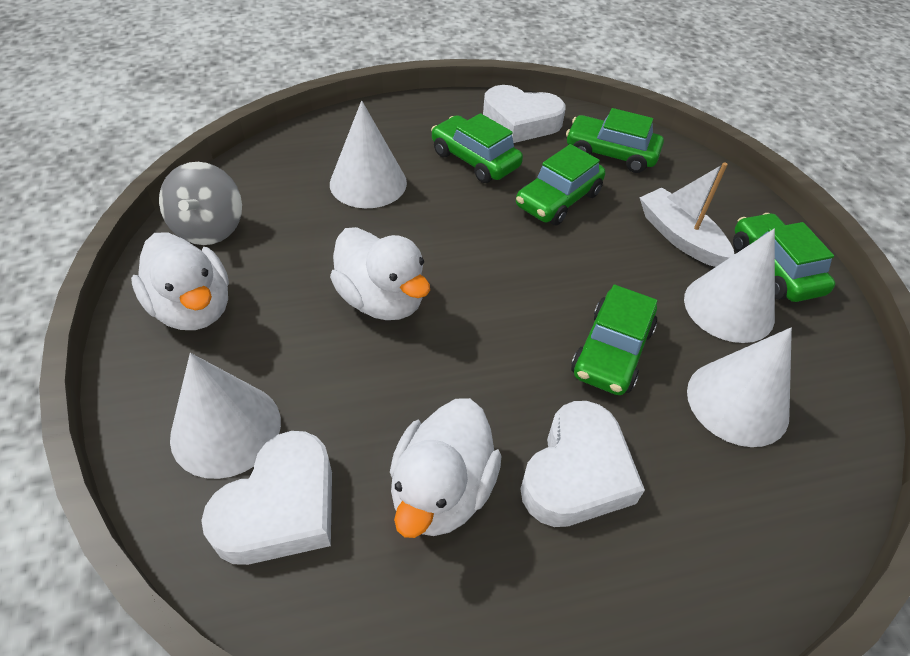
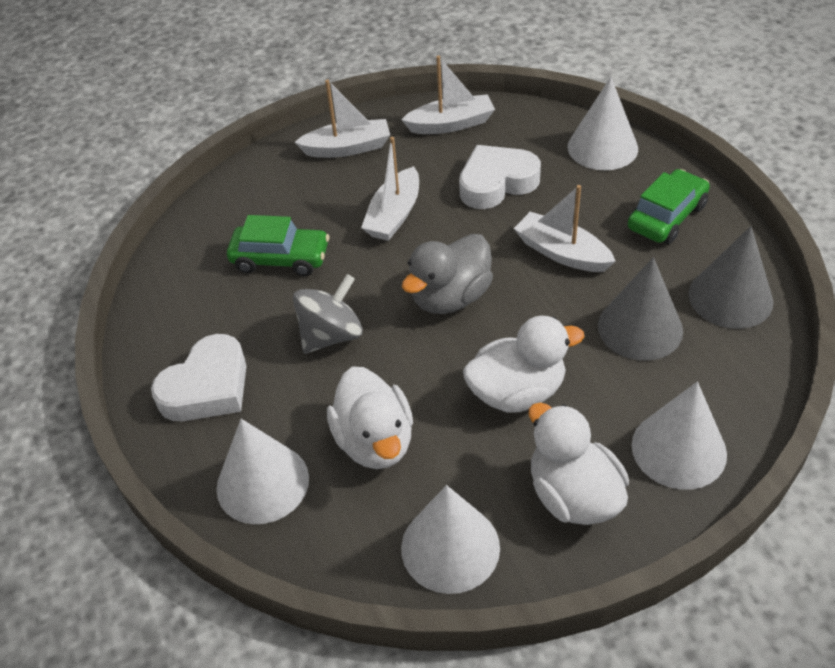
green car: 5 -> 2
grey cone: 0 -> 2
grey duck: 0 -> 1
white boat: 1 -> 4
white heart: 3 -> 2

